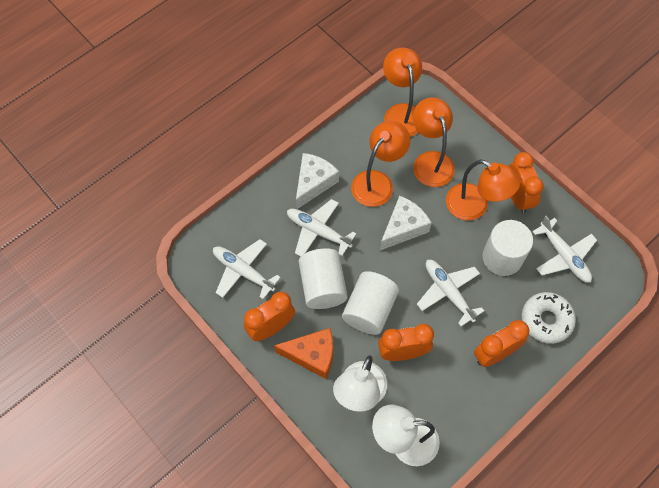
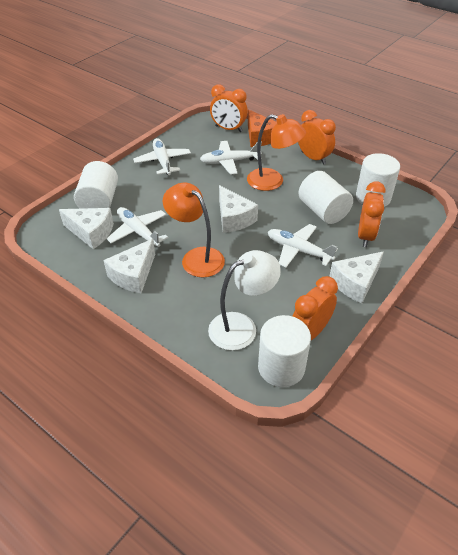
orange lamp: 4 -> 2
white cheese: 2 -> 4
white cylinder: 3 -> 4
white donut: 1 -> 0
white lamp: 2 -> 1

